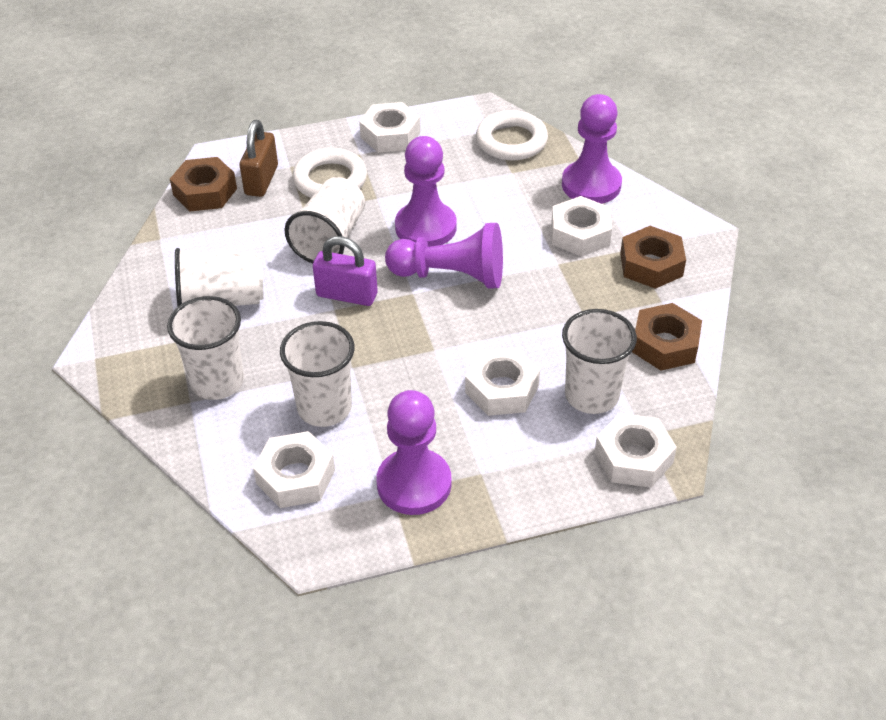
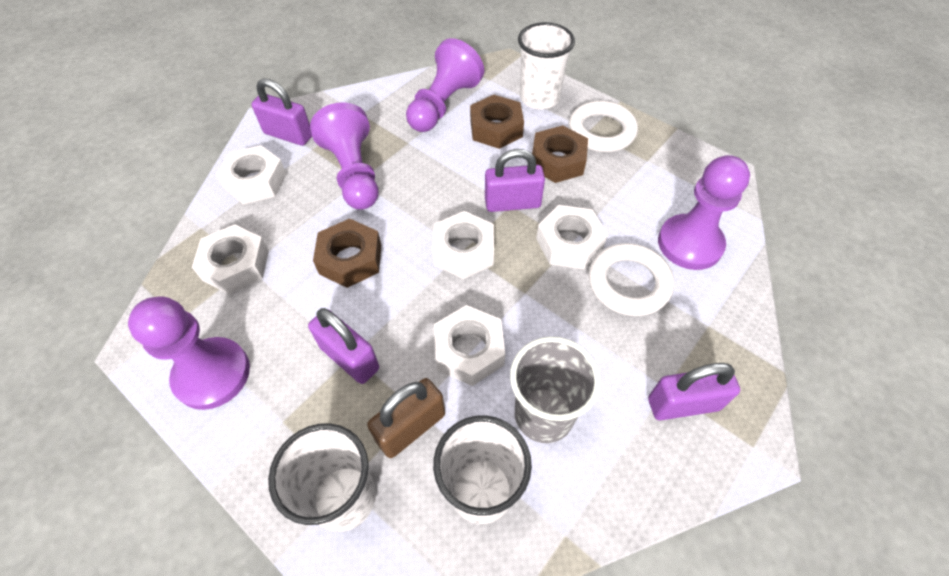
grey cup: 0 -> 1
purple padlock: 1 -> 4
white cup: 5 -> 3

